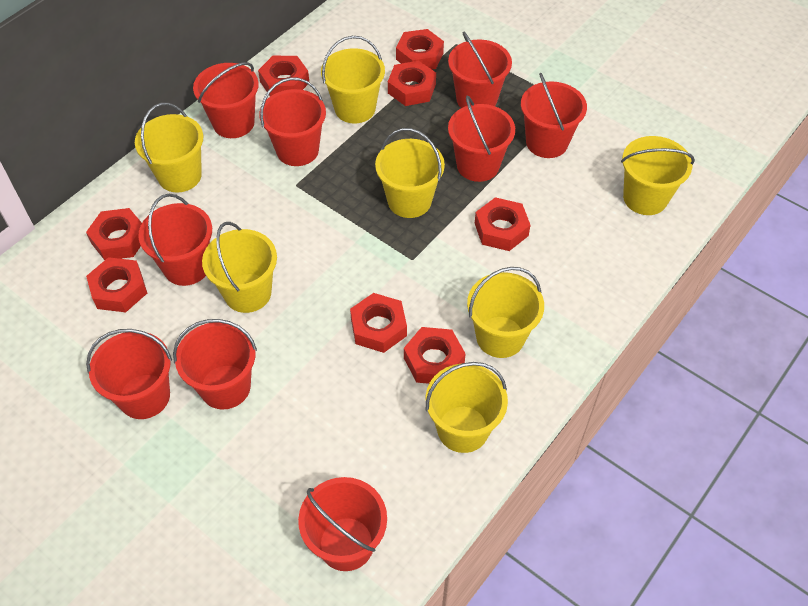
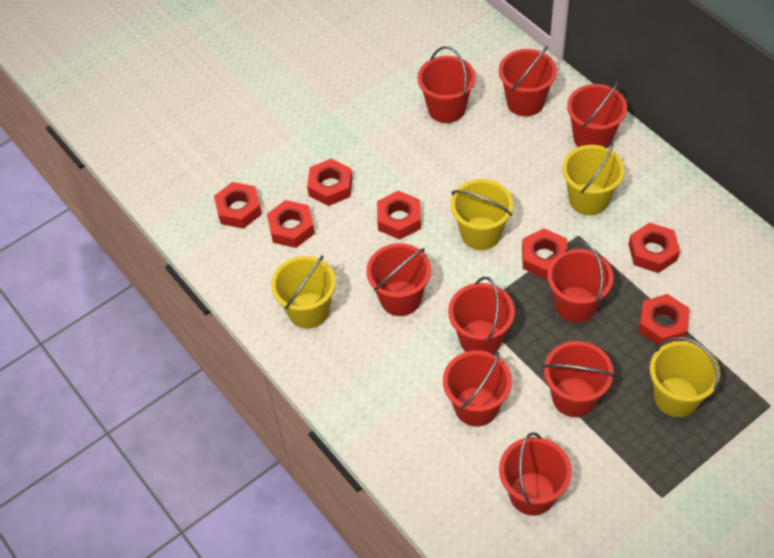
red nut: 8 -> 7
yellow bucket: 7 -> 4

